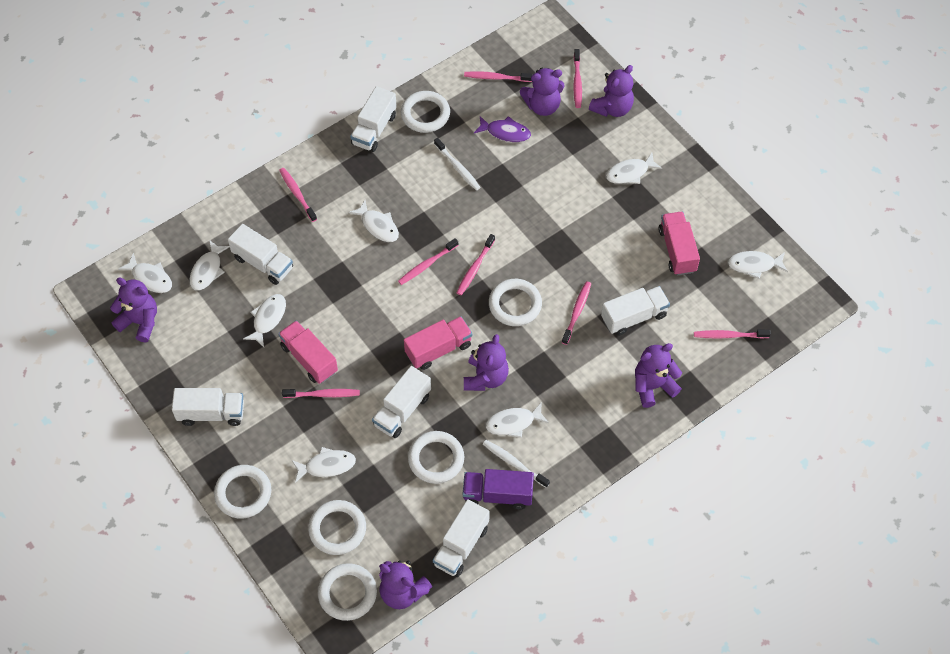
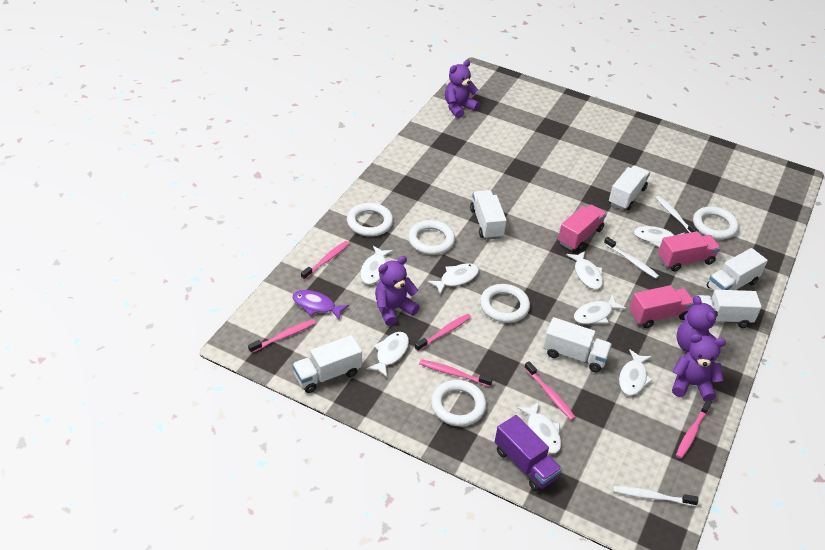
pink toothbrush: 8 -> 6
purple teddy bear: 6 -> 4
white ring: 6 -> 5
white toothbrush: 2 -> 3

